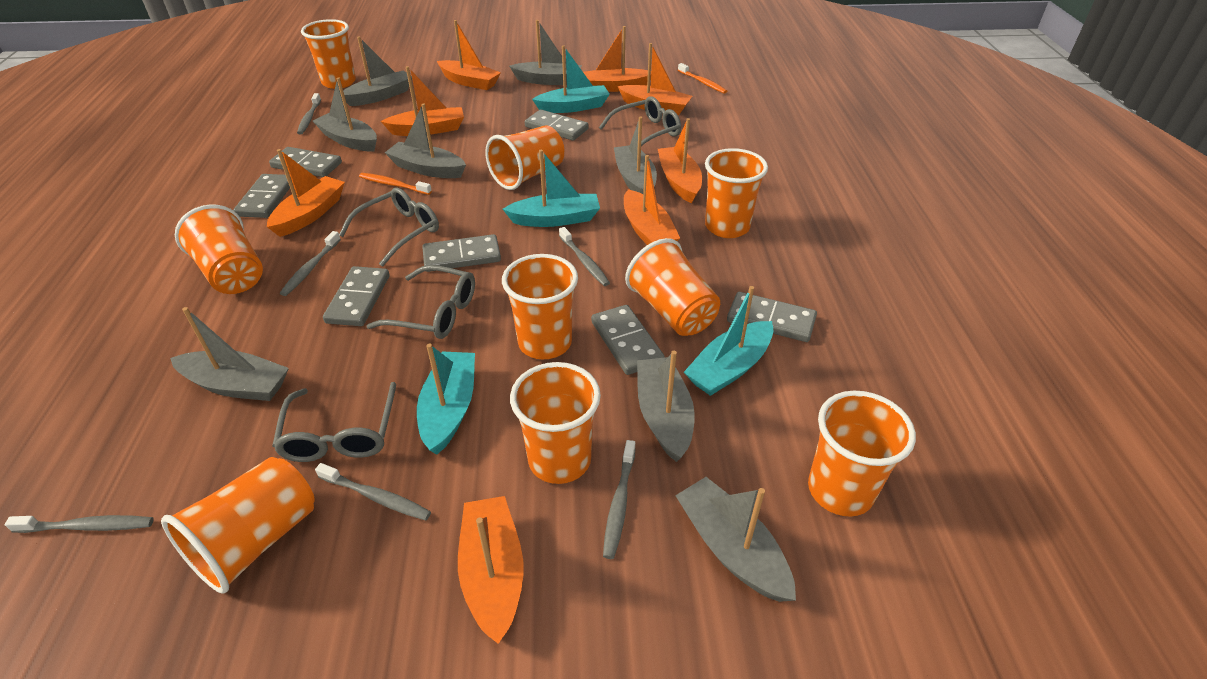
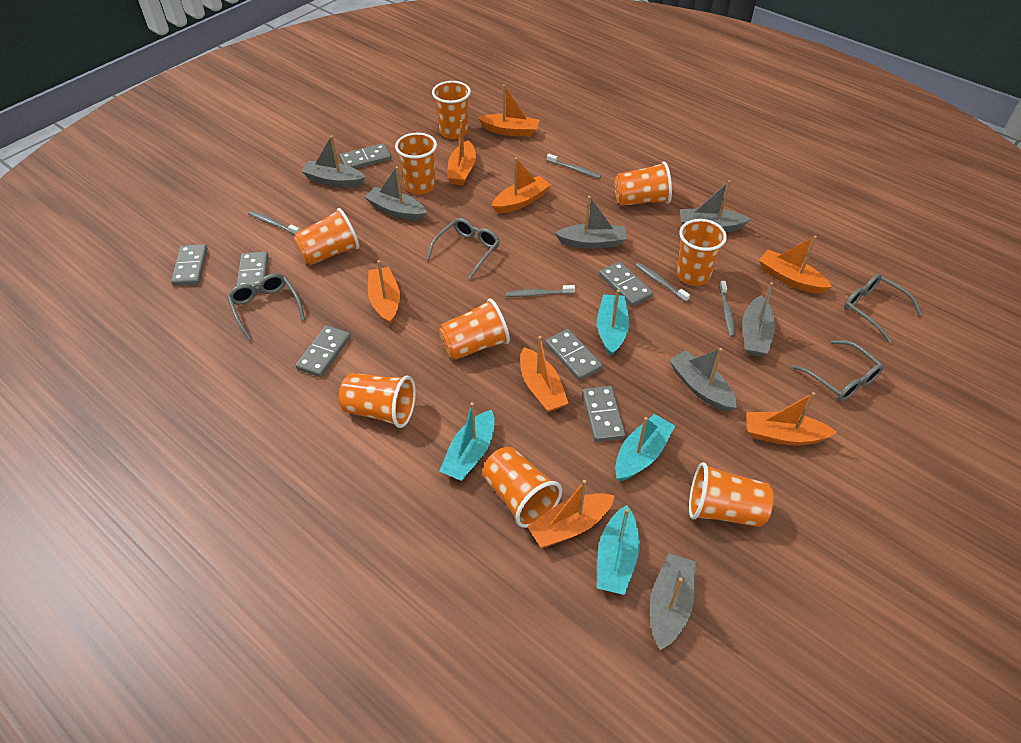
grey boat: 8 -> 7
grey toothbrush: 6 -> 5
orange toothbrush: 2 -> 0

